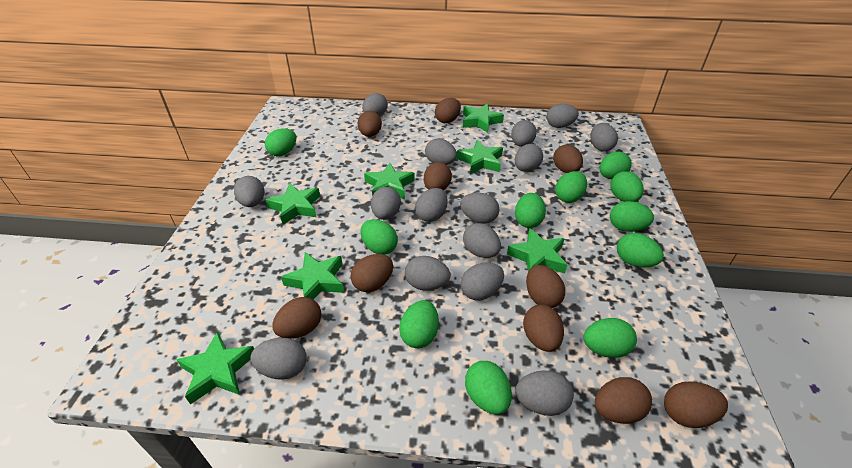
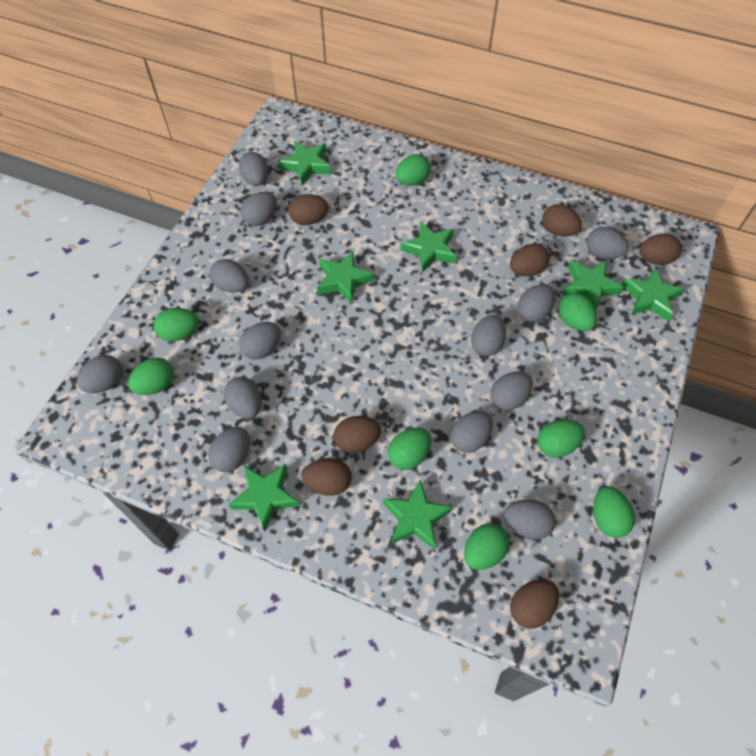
brown egg: 10 -> 7
green egg: 11 -> 8
grey egg: 15 -> 13

